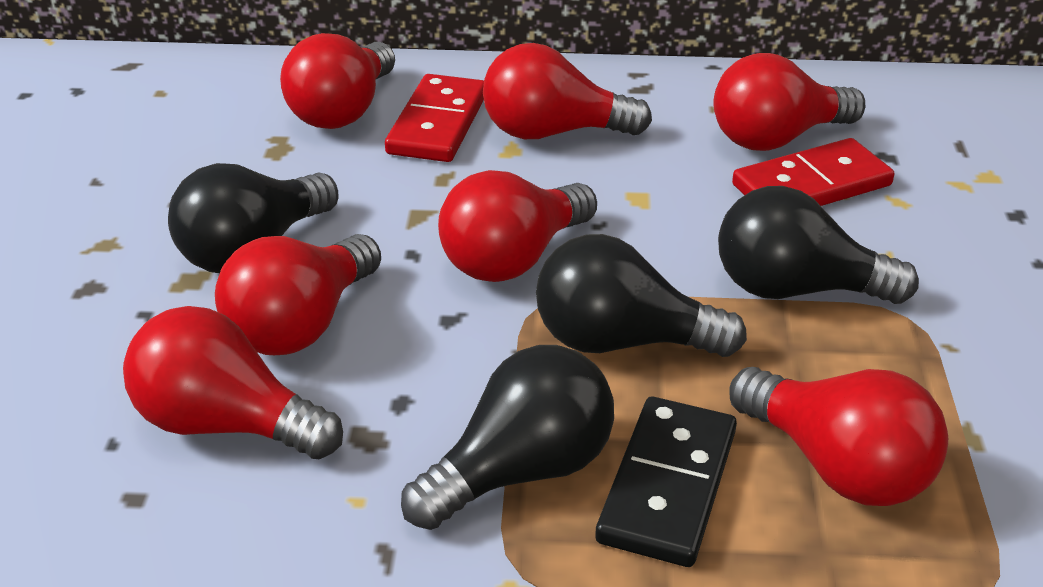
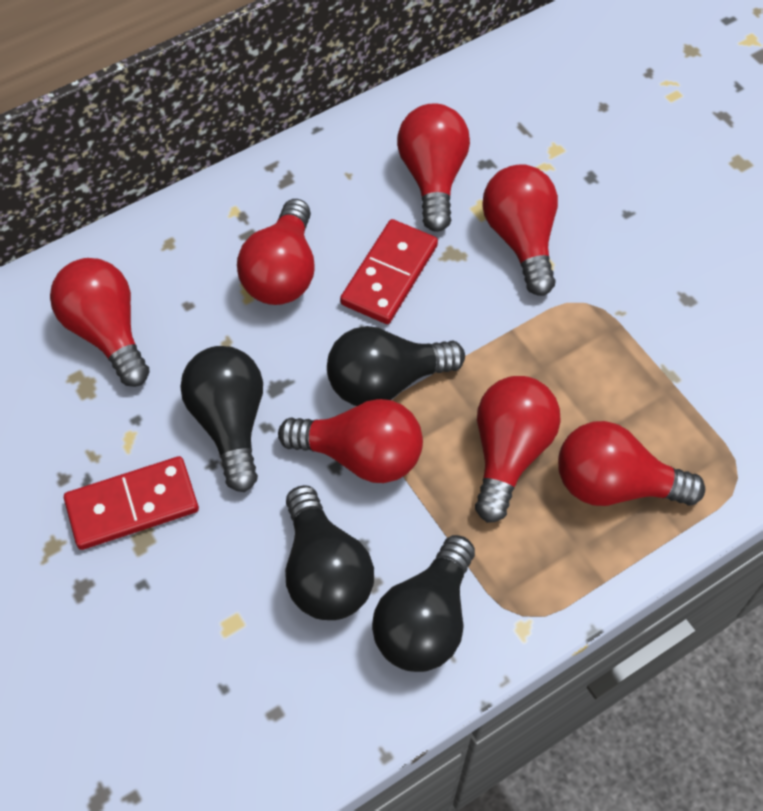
black domino: 1 -> 0

